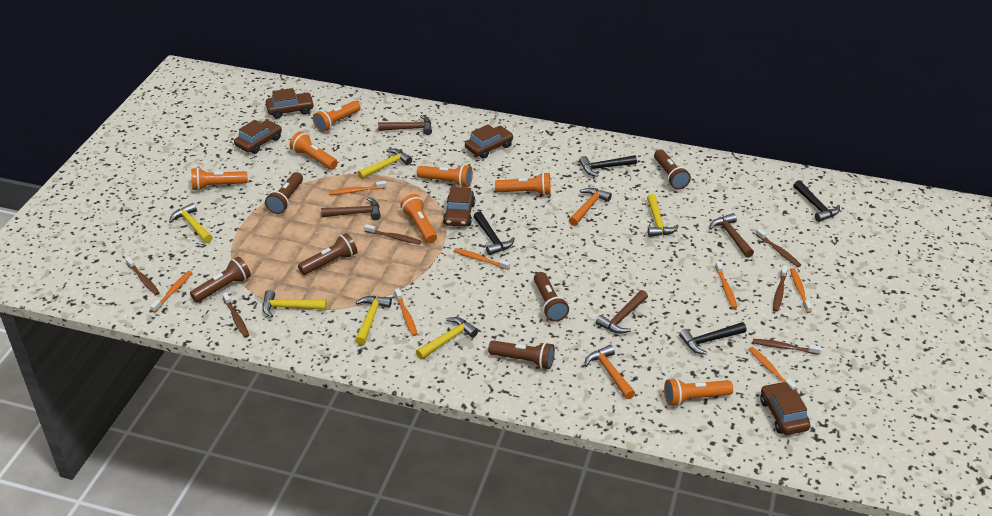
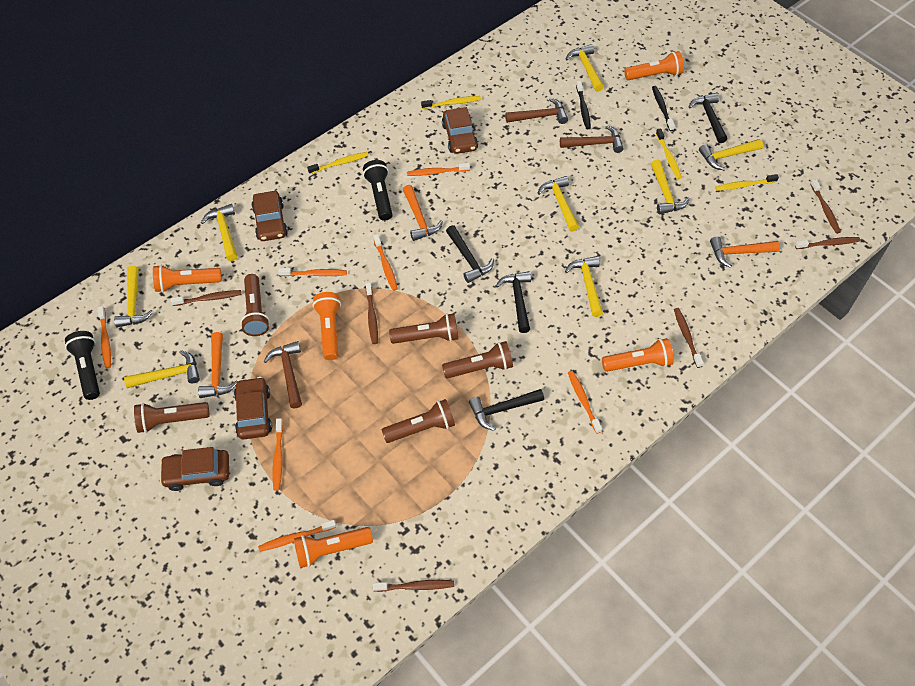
black flashlight: 0 -> 2
black toothbrush: 0 -> 2
brown car: 5 -> 4
brown flashlight: 6 -> 5
brown hammer: 4 -> 3
orange flashlight: 7 -> 5
orange hammer: 2 -> 3
yellow hammer: 6 -> 8
yellow toothbrush: 0 -> 4

